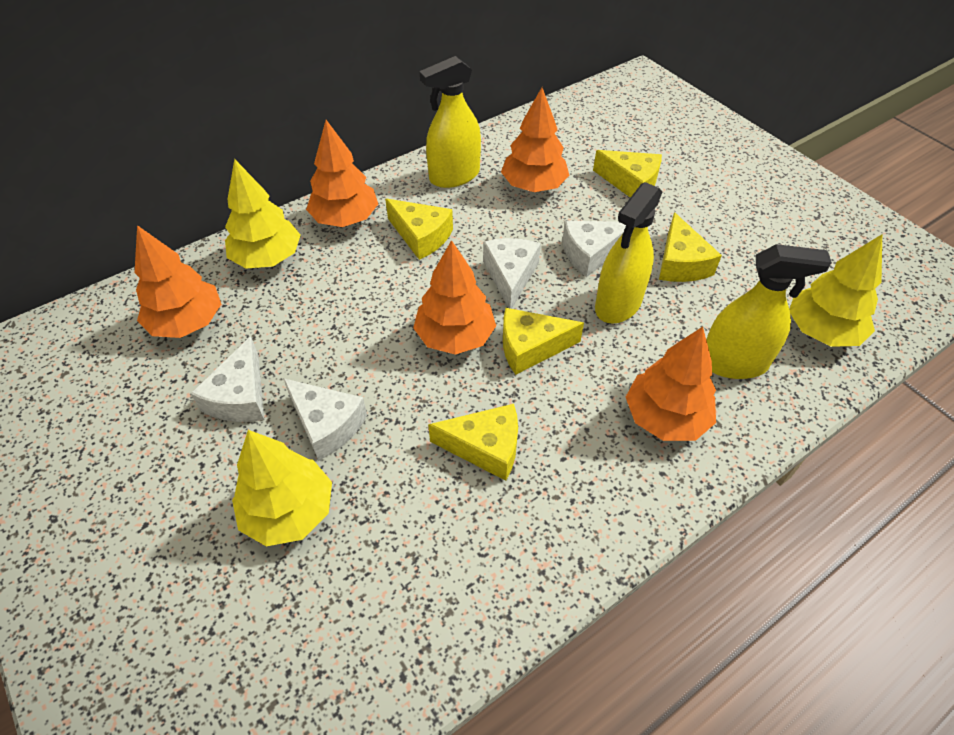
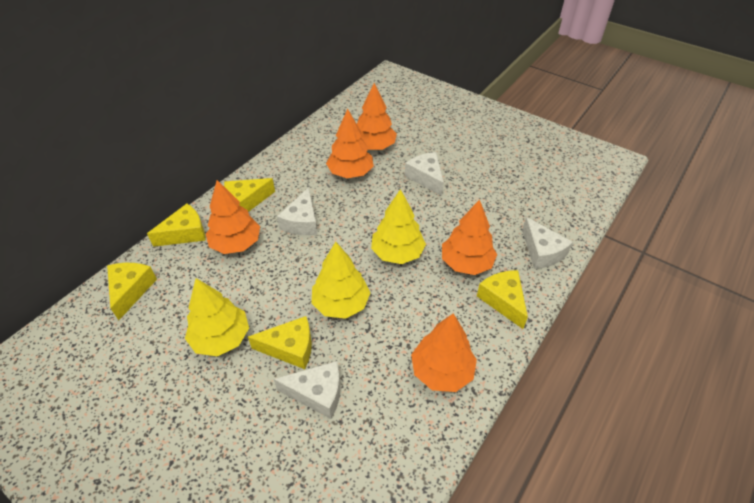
yellow spray bottle: 3 -> 0

